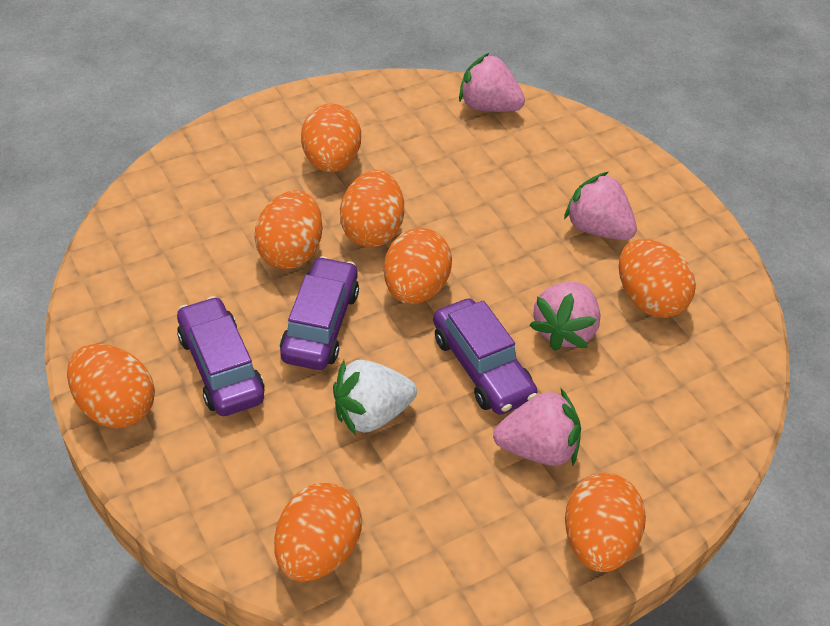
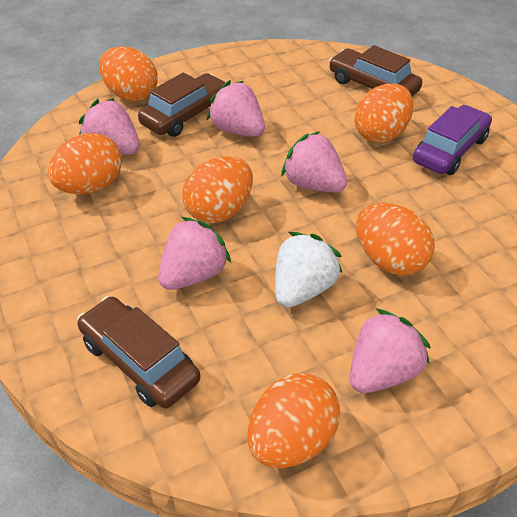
brown car: 0 -> 3
orange egg: 8 -> 6
pink strawberry: 4 -> 5
purple car: 3 -> 1

